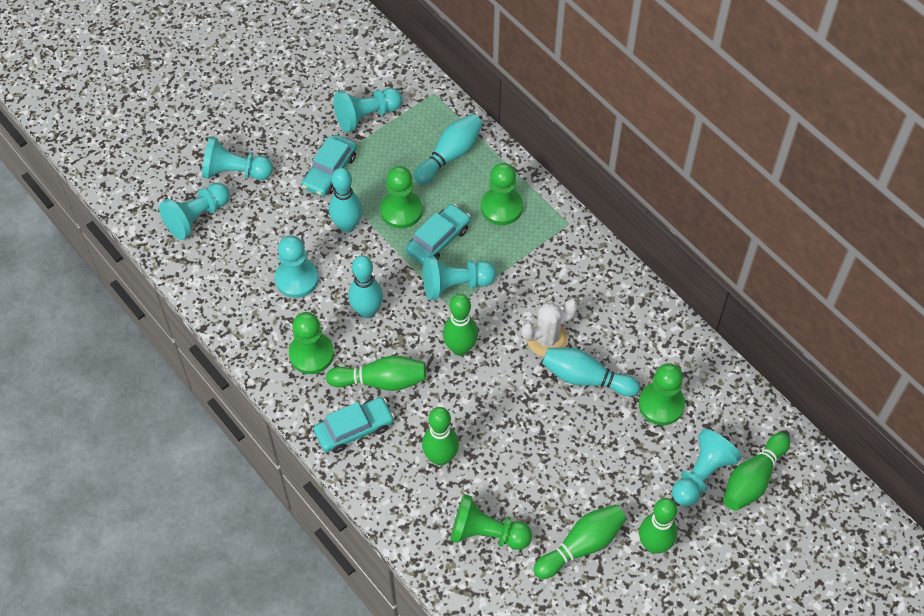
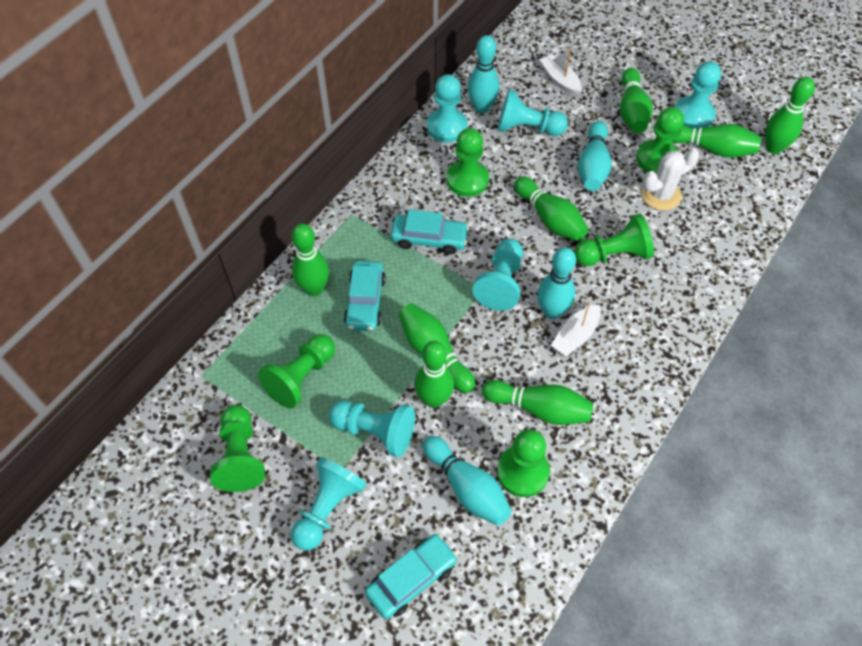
green bowling pin: 6 -> 8
green pawn: 5 -> 6
white boat: 0 -> 2

